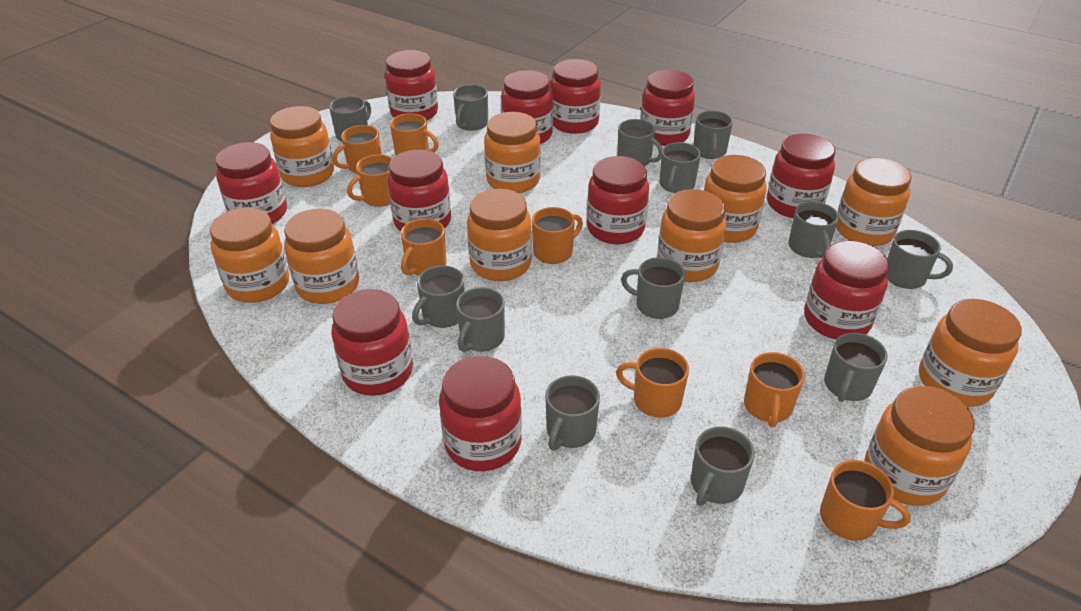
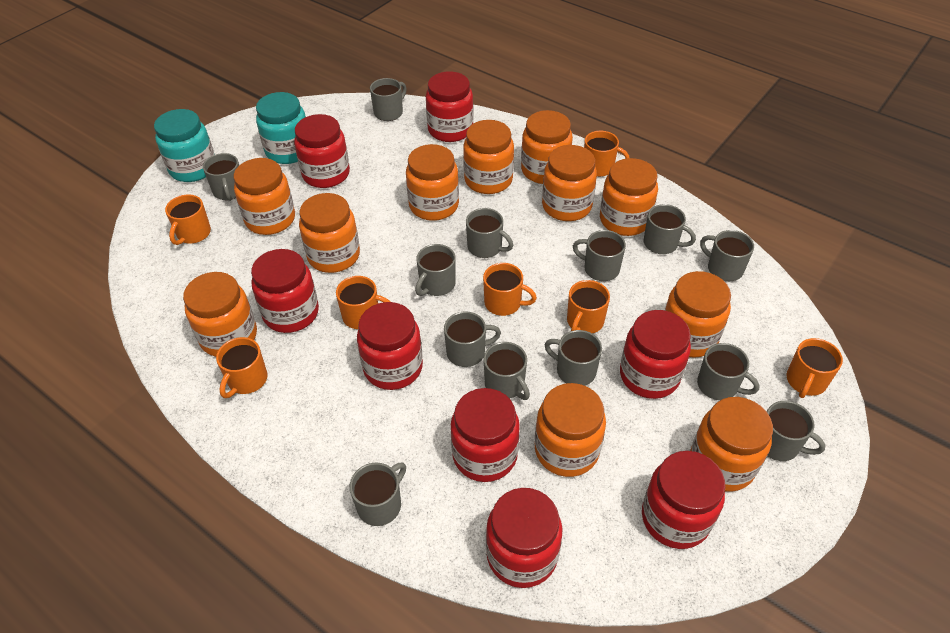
orange jar: 10 -> 11
orange mug: 8 -> 7
red jar: 11 -> 8
turquoise jar: 0 -> 2

